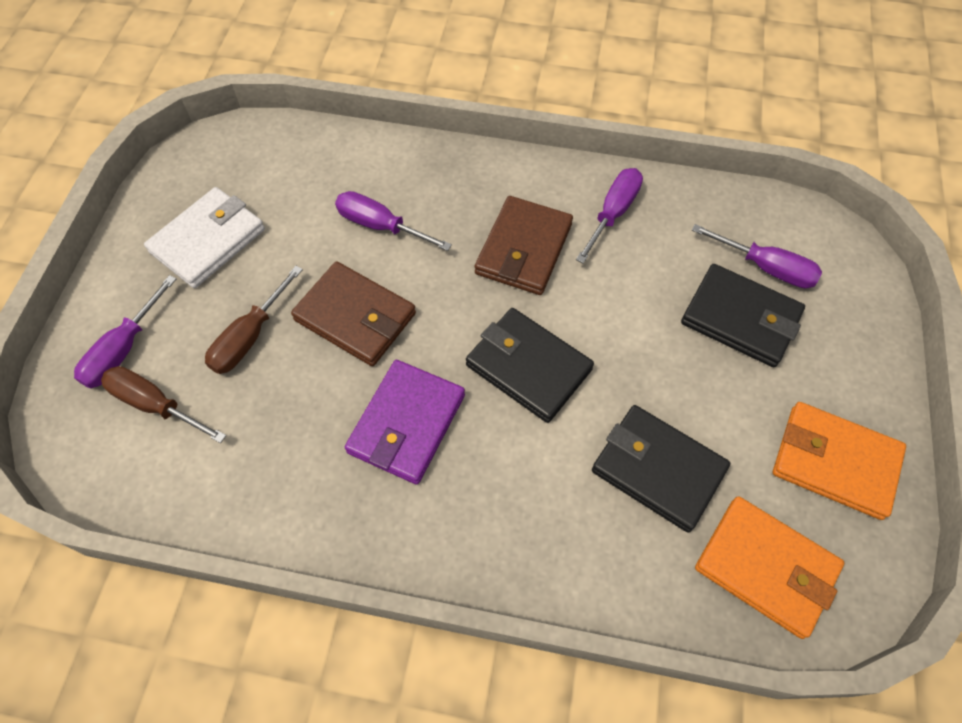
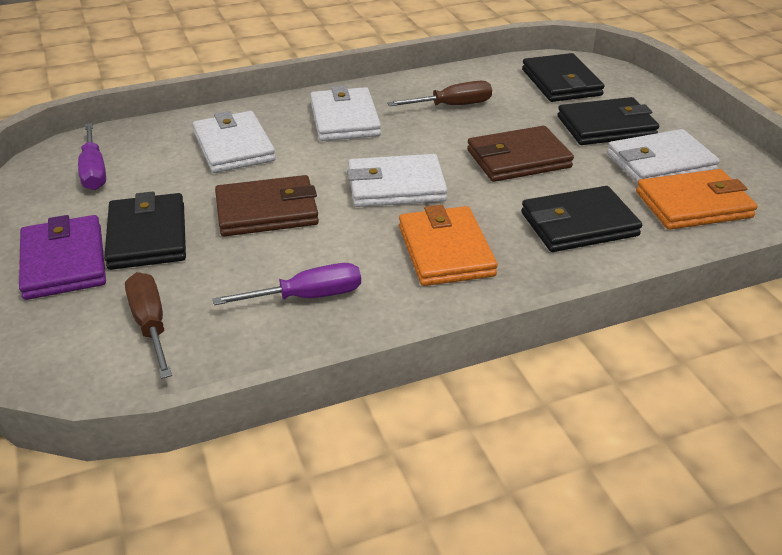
black wallet: 3 -> 4
purple screwdriver: 4 -> 2
white wallet: 1 -> 4

